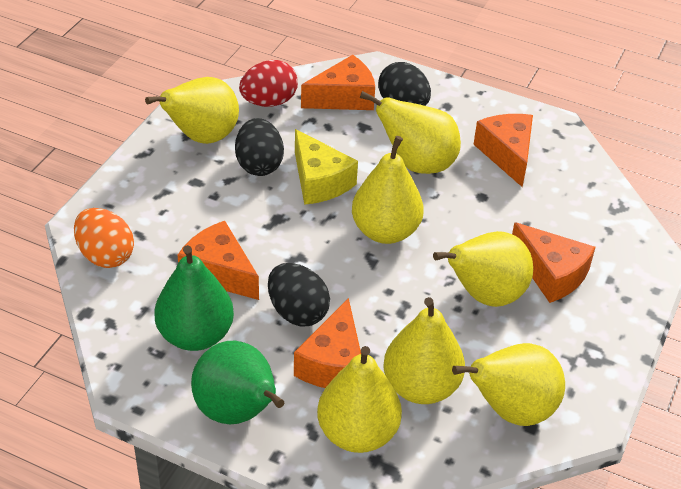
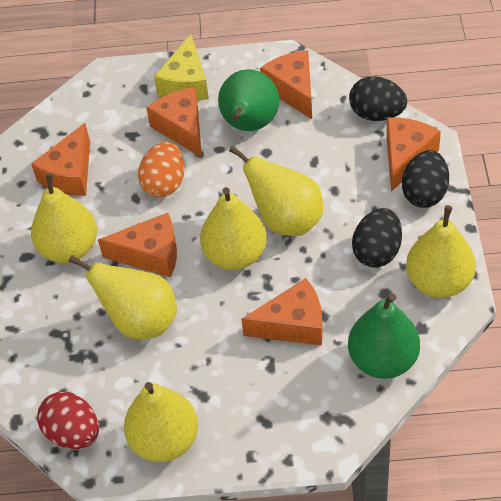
orange cheese: 5 -> 6
yellow pear: 7 -> 6

